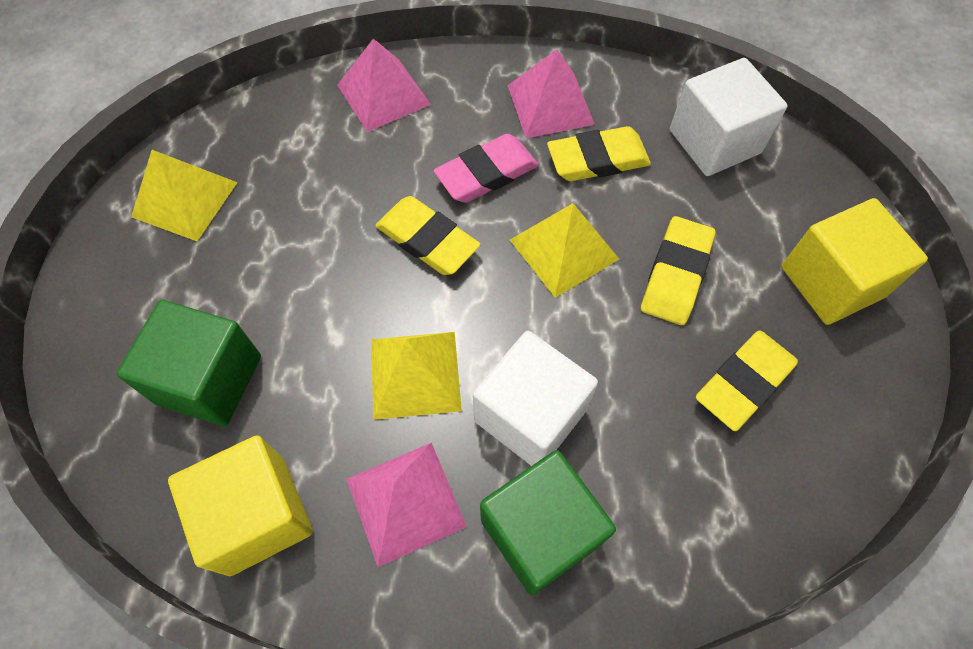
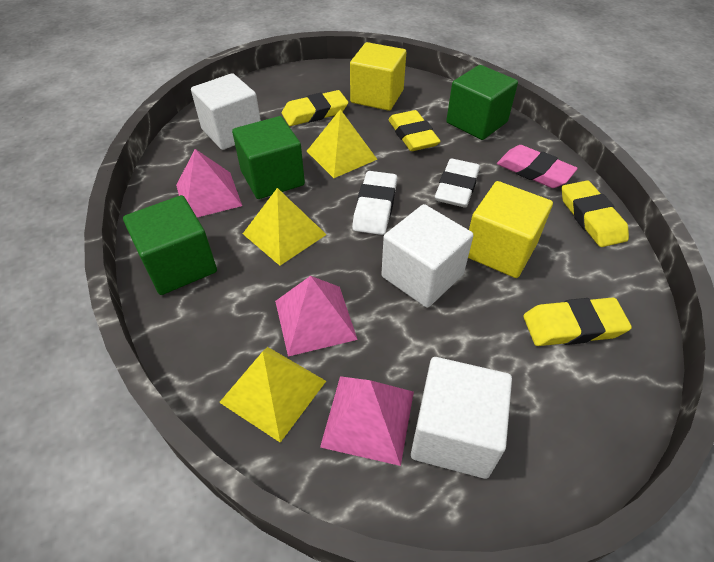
green cube: 2 -> 3
white cube: 2 -> 3
white eraser: 0 -> 2

